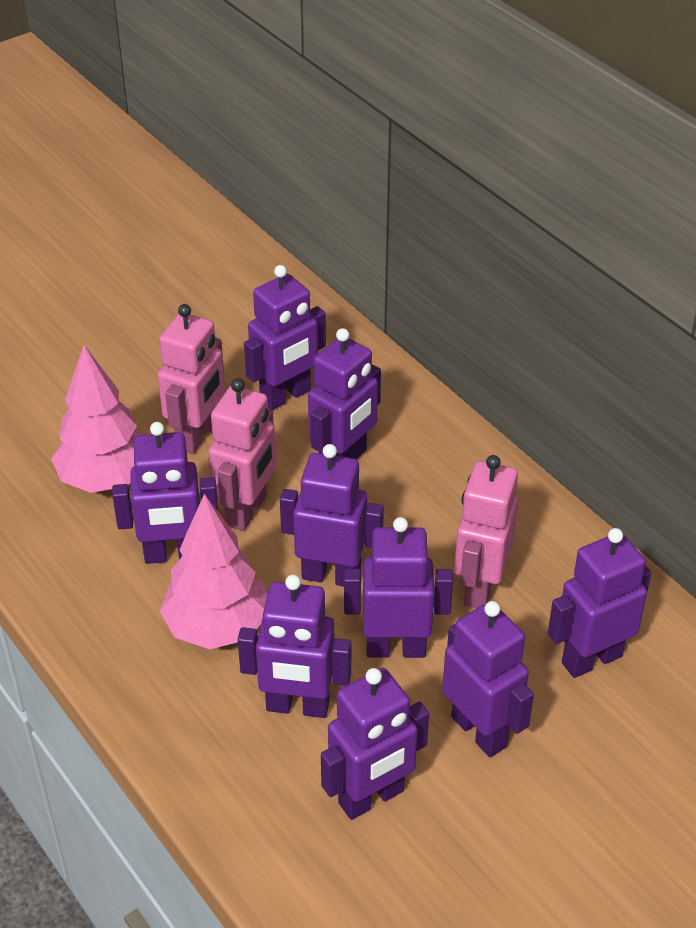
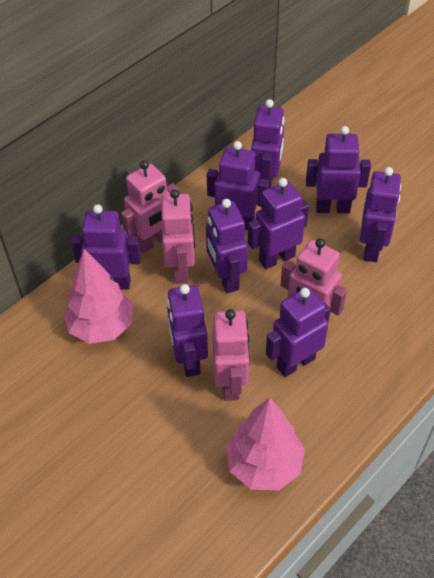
pink robot: 3 -> 4

